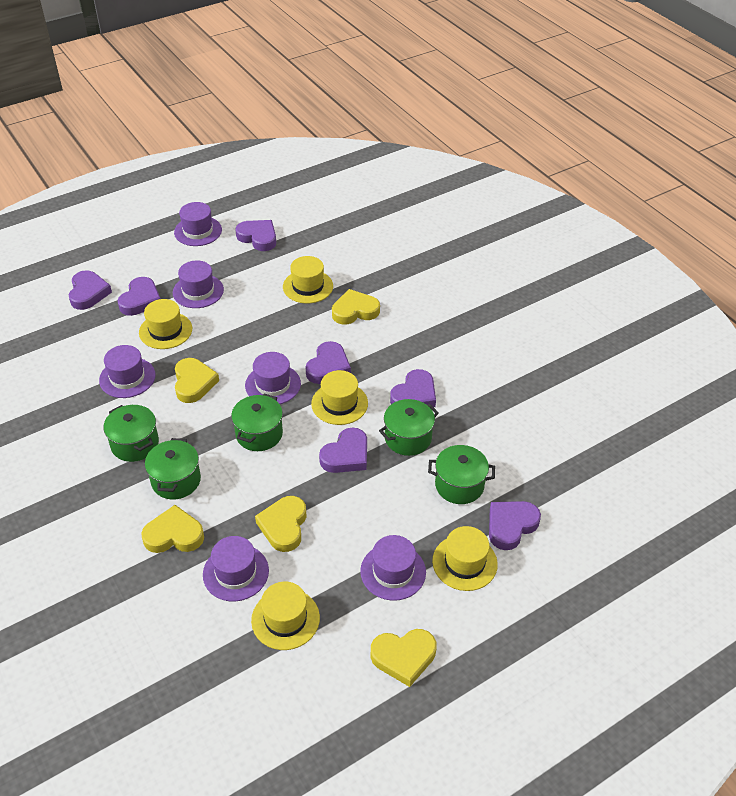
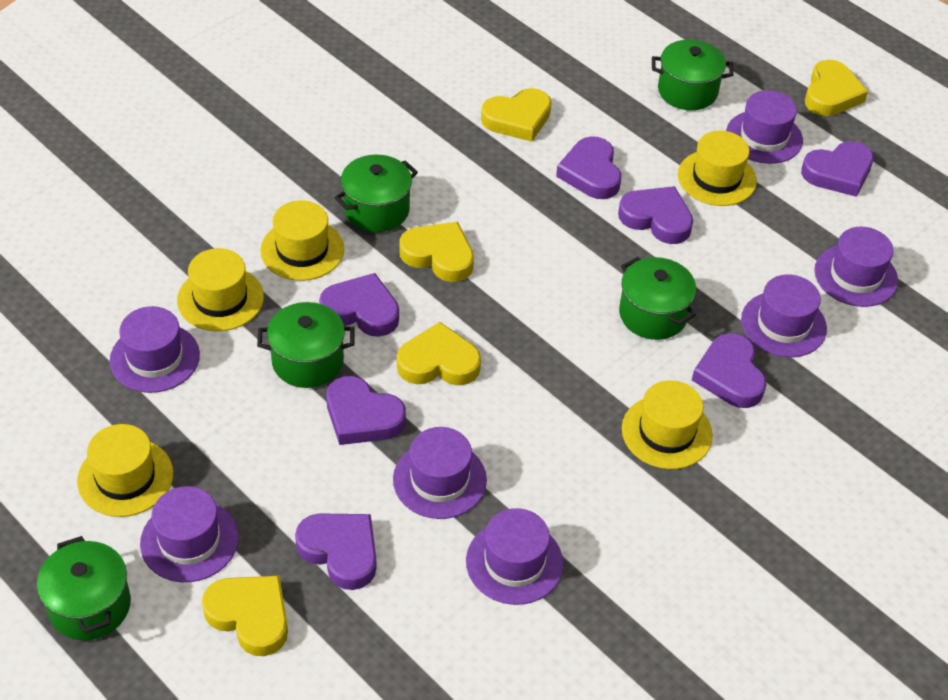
purple hat: 6 -> 7

